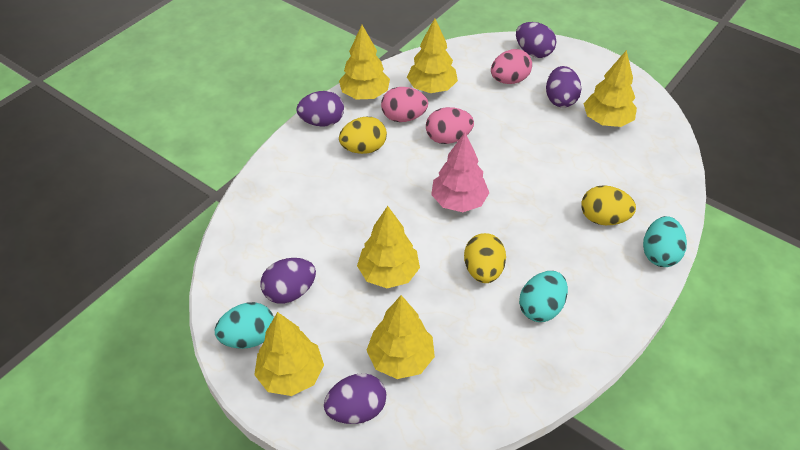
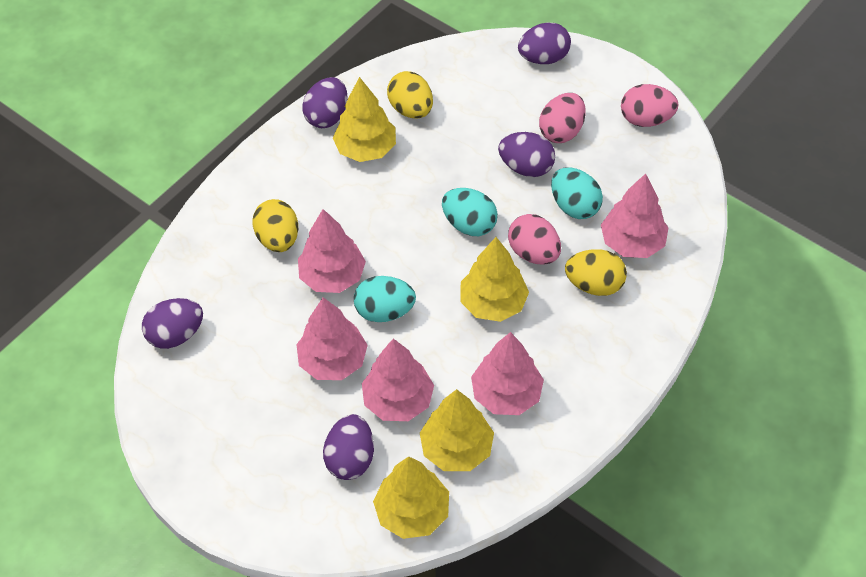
pink tree: 1 -> 5
yellow tree: 6 -> 4

